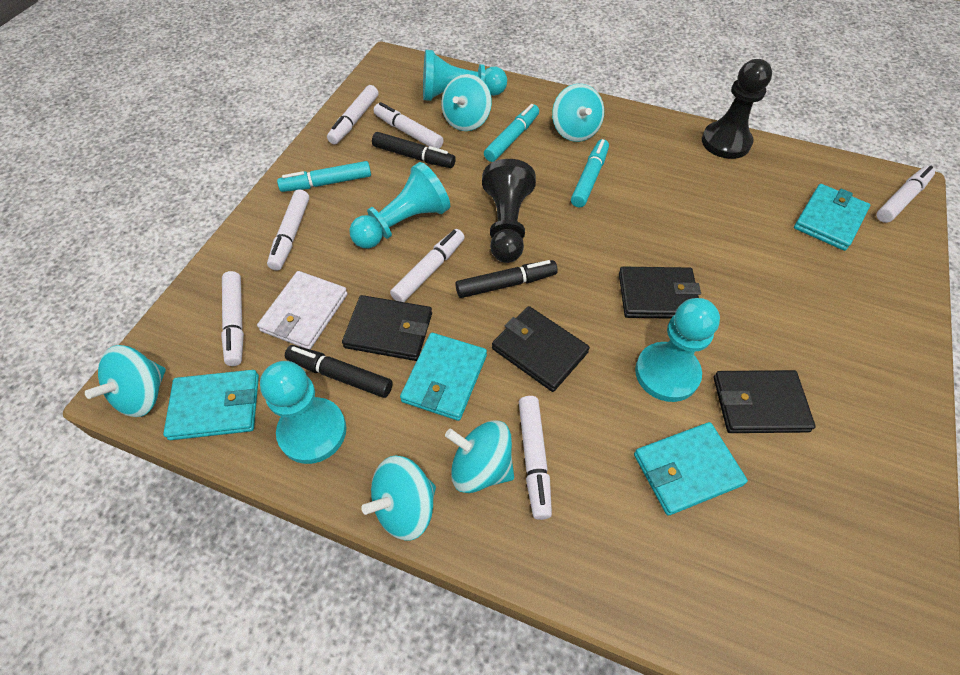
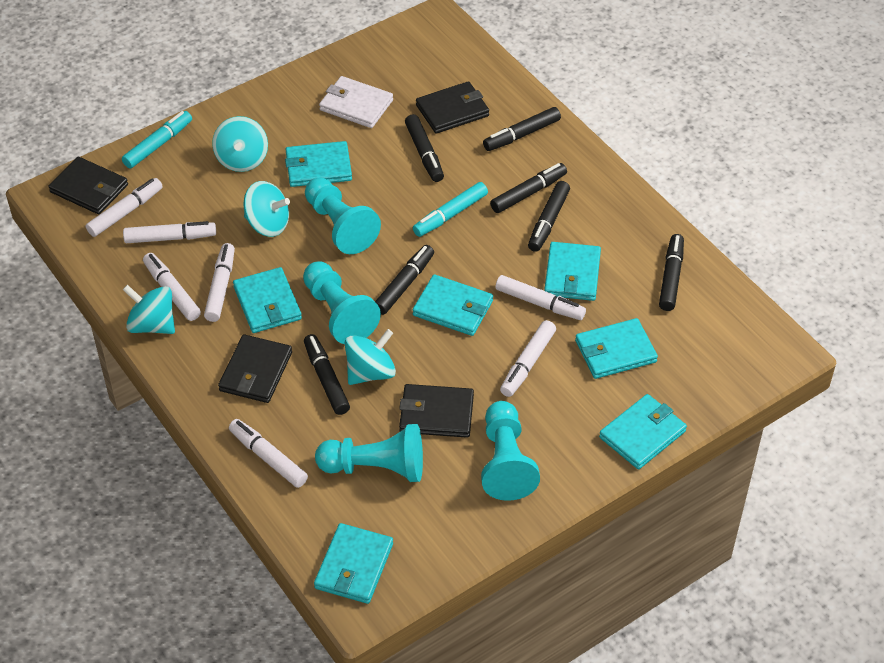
black marker: 3 -> 7
black pawn: 2 -> 0
turquoise marker: 3 -> 2
turquoise spinning top: 5 -> 4
turquoise wallet: 4 -> 7

